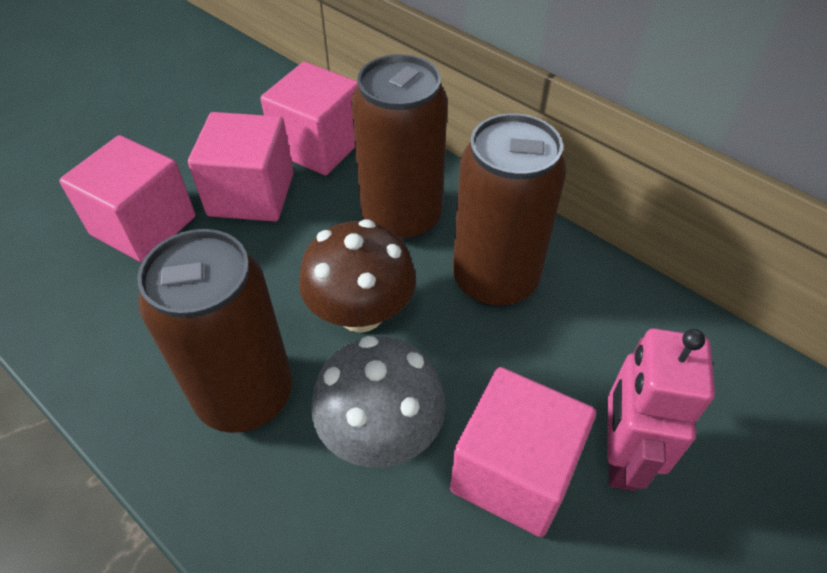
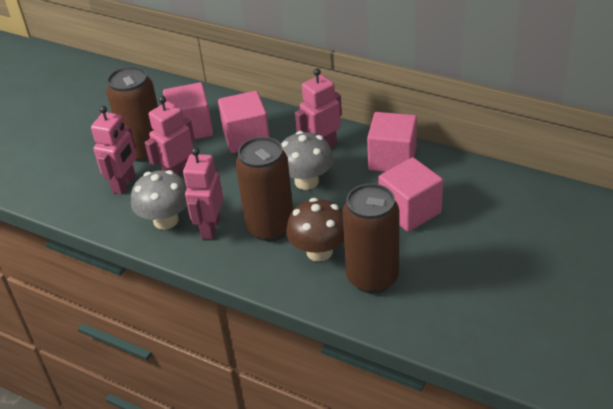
grey mushroom: 1 -> 2
pink robot: 1 -> 4

